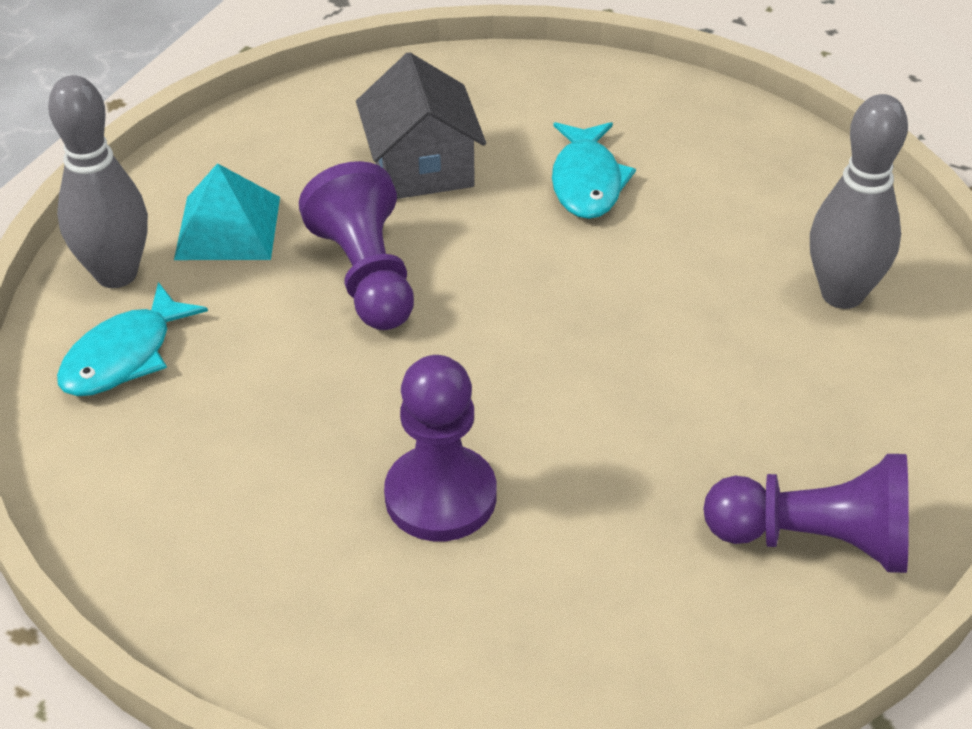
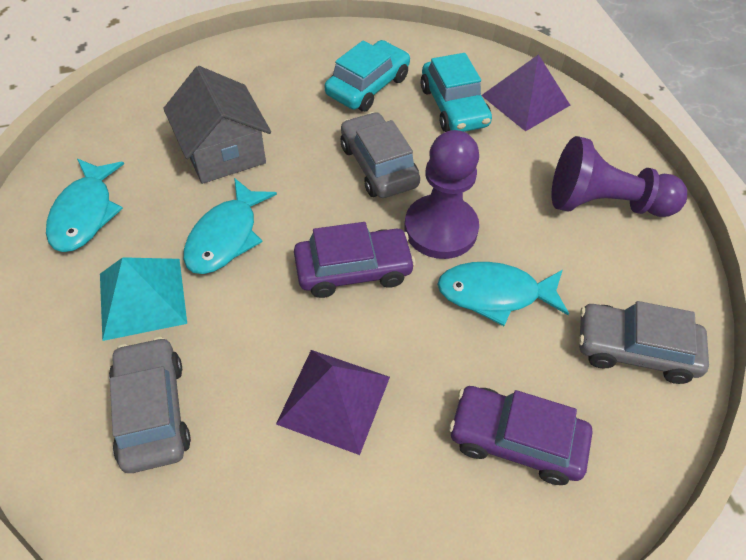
grey bowling pin: 2 -> 0
grey car: 0 -> 3
purple car: 0 -> 2
purple pawn: 3 -> 2
purple pyramid: 0 -> 2
turquoise car: 0 -> 2
turquoise fish: 2 -> 3

